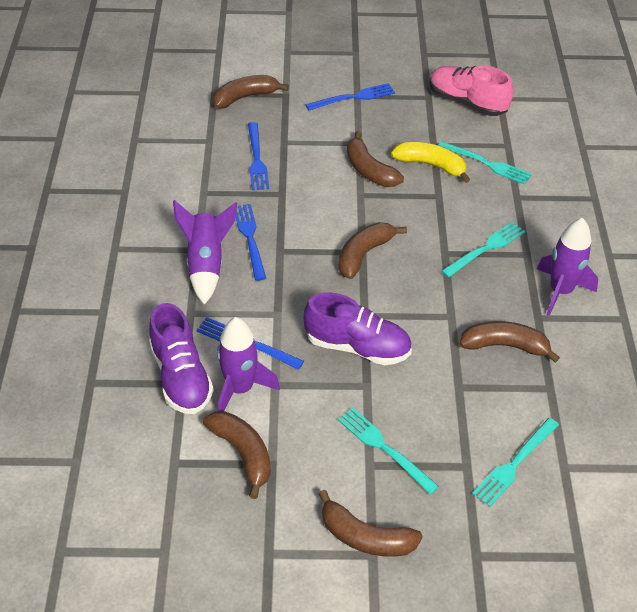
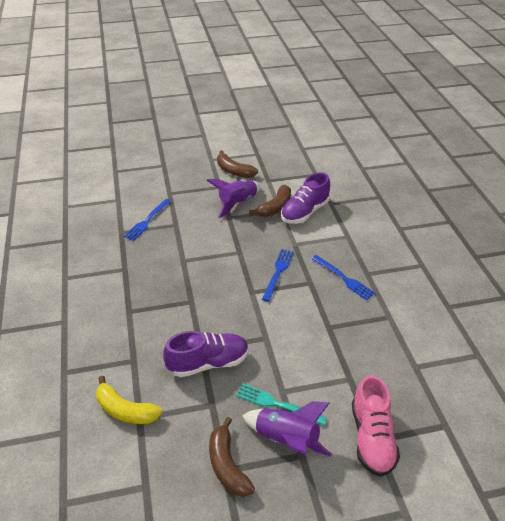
blue fork: 4 -> 3
brown banana: 6 -> 3
purple rocket: 3 -> 2
turquoise fork: 4 -> 1

